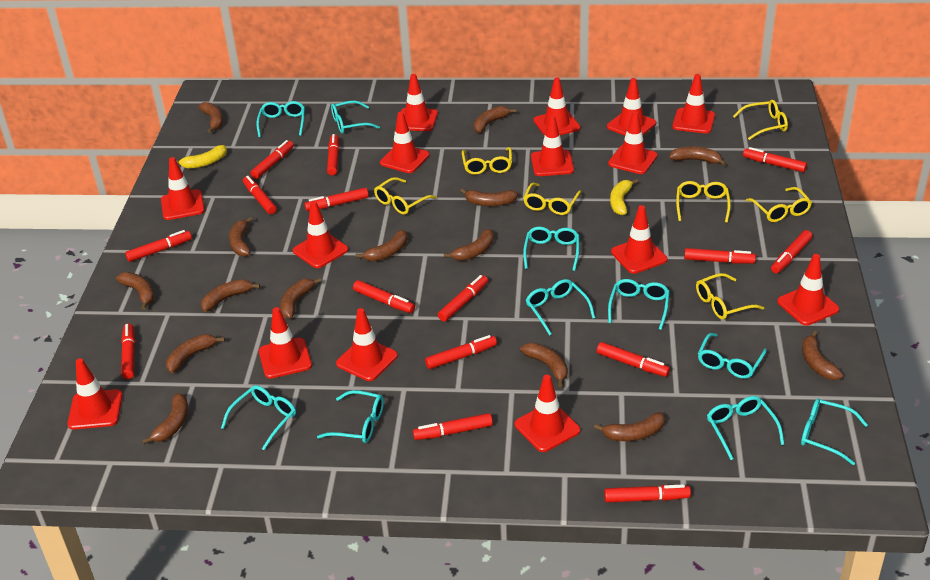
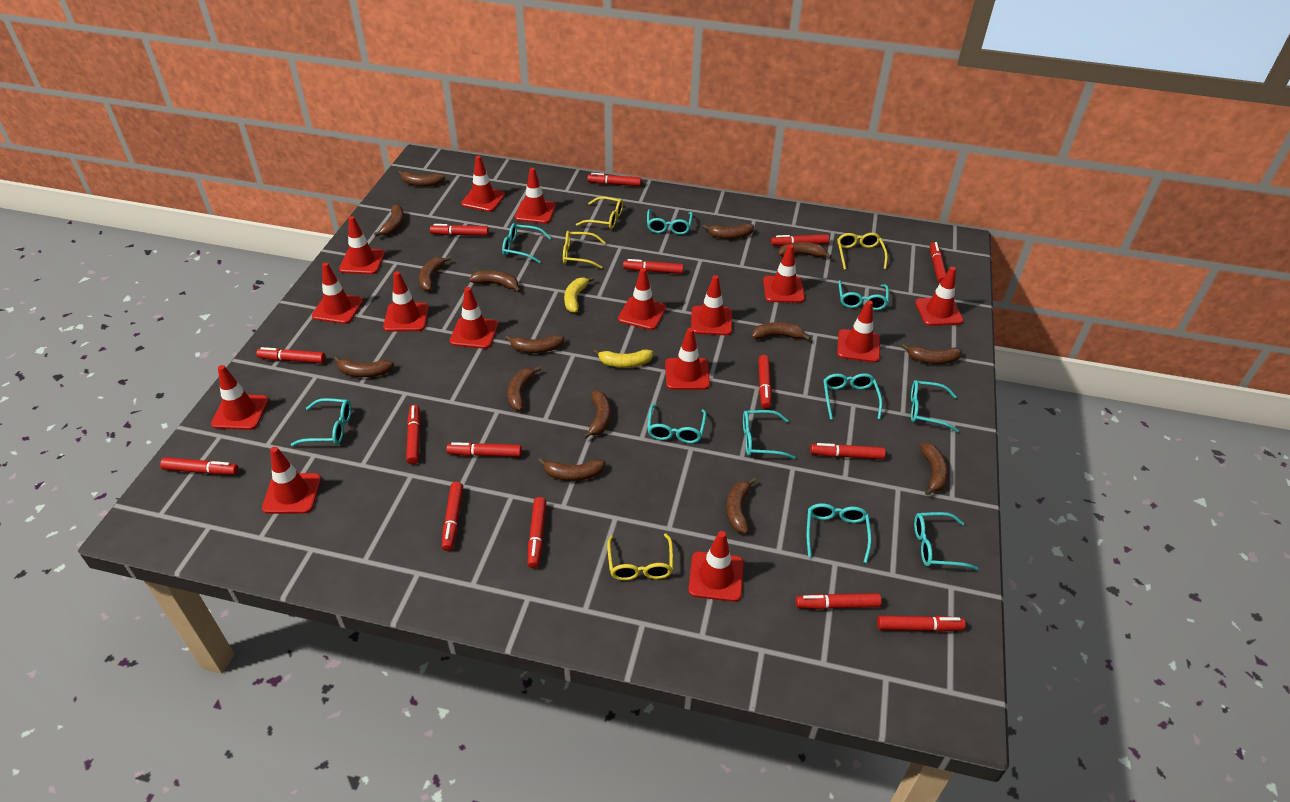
yellow glasses: 7 -> 4

